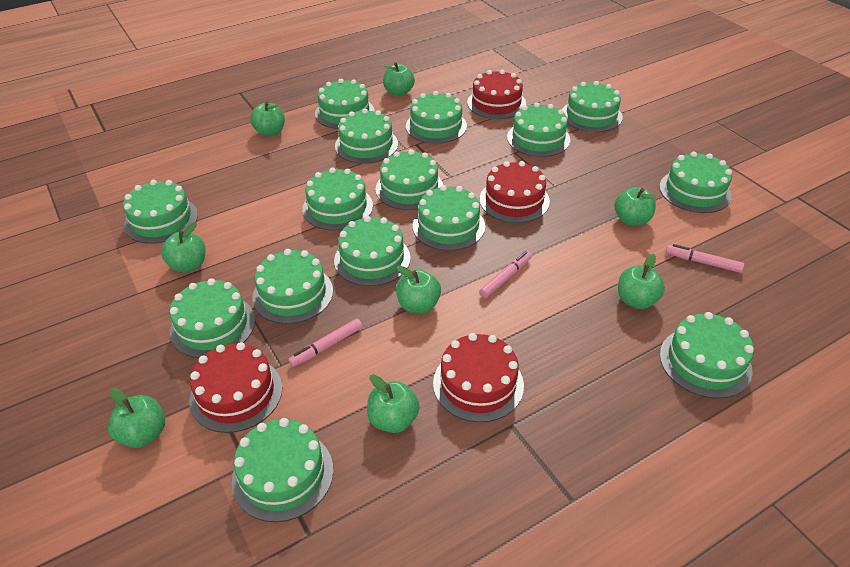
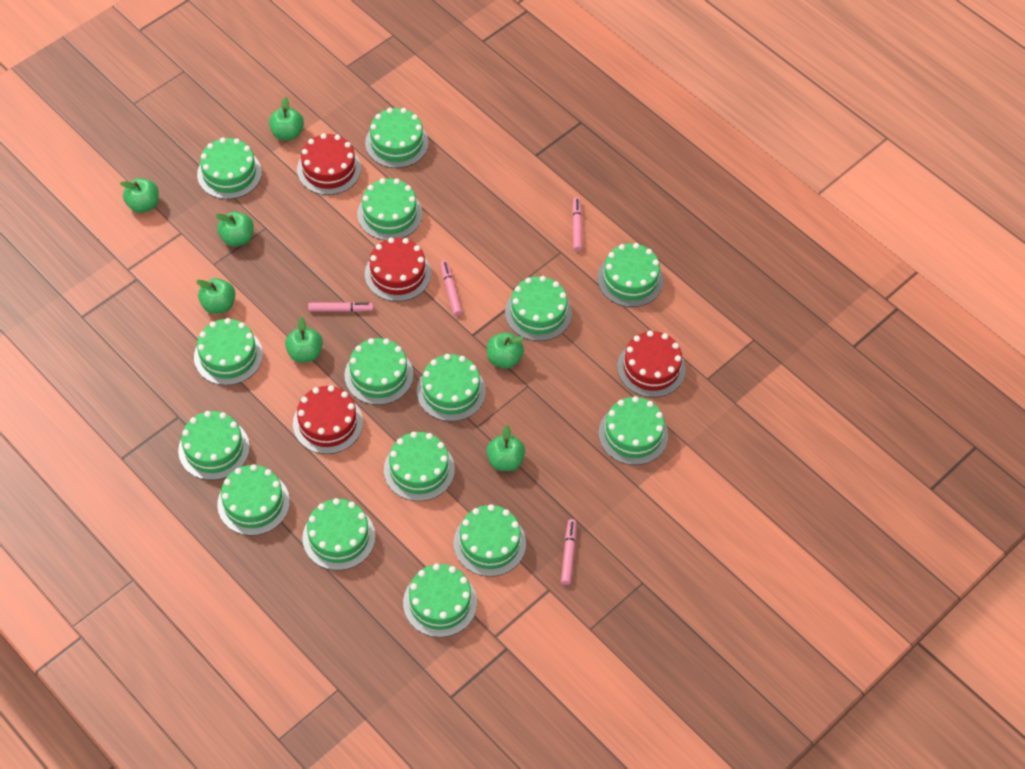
green apple: 8 -> 7
pink marker: 3 -> 4

